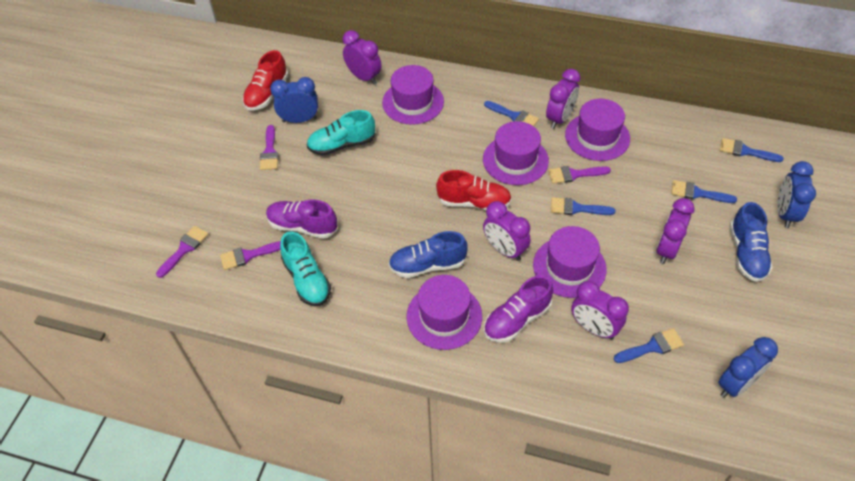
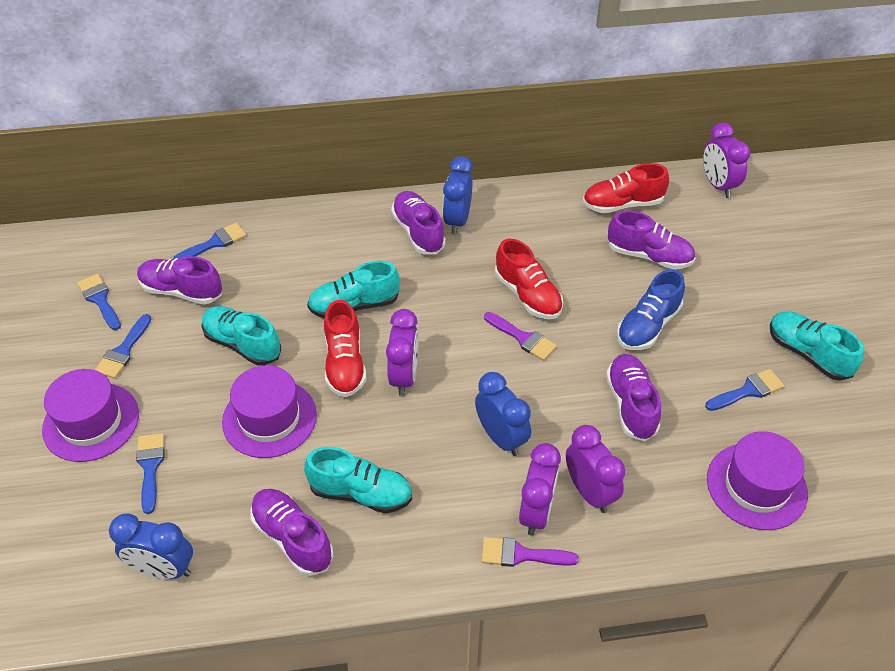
blue shoe: 2 -> 1
purple brush: 4 -> 2
purple clock: 5 -> 4
purple hat: 5 -> 3
purple shoe: 2 -> 5
red shoe: 2 -> 3
turquoise shoe: 2 -> 4

